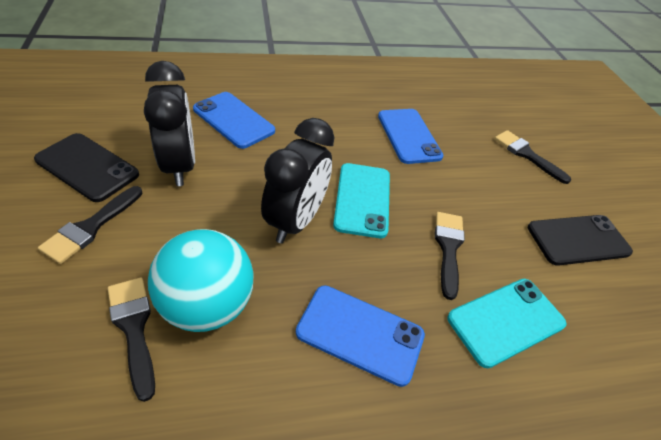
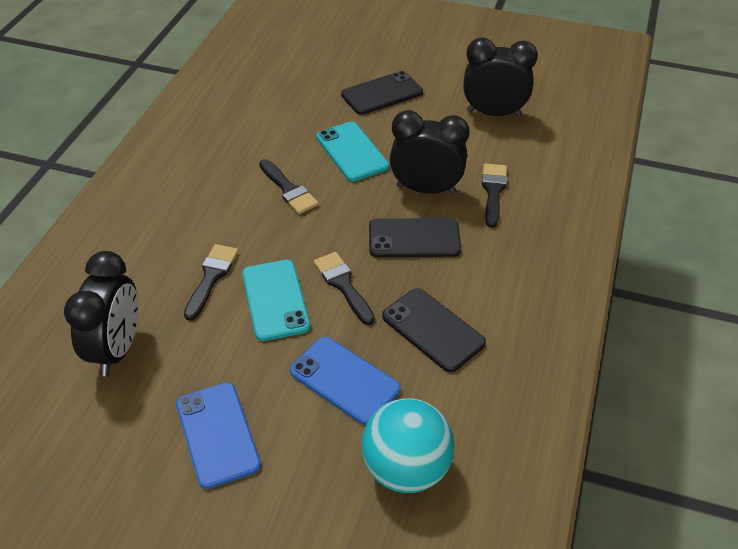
black clock: 2 -> 3
black phone: 2 -> 3
blue phone: 3 -> 2

